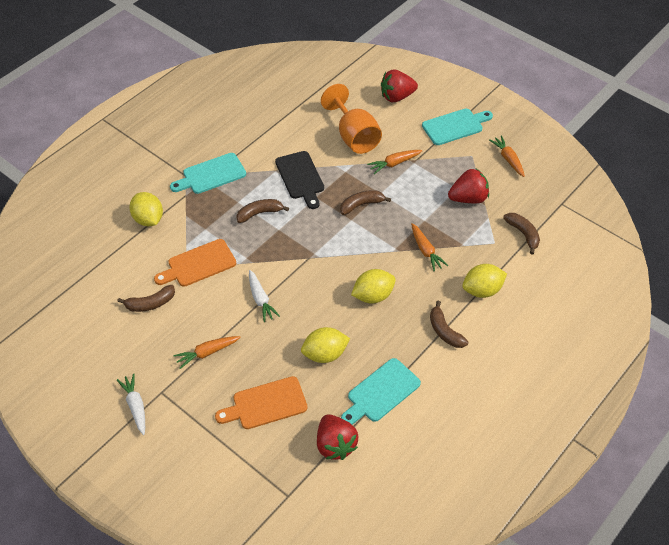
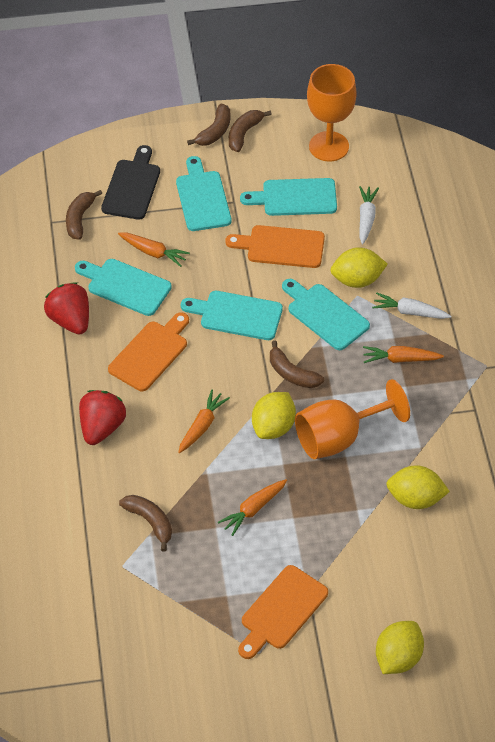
orange cutting board: 2 -> 3
orange goblet: 1 -> 2
red strawberry: 3 -> 2
turquoise cutting board: 3 -> 5

